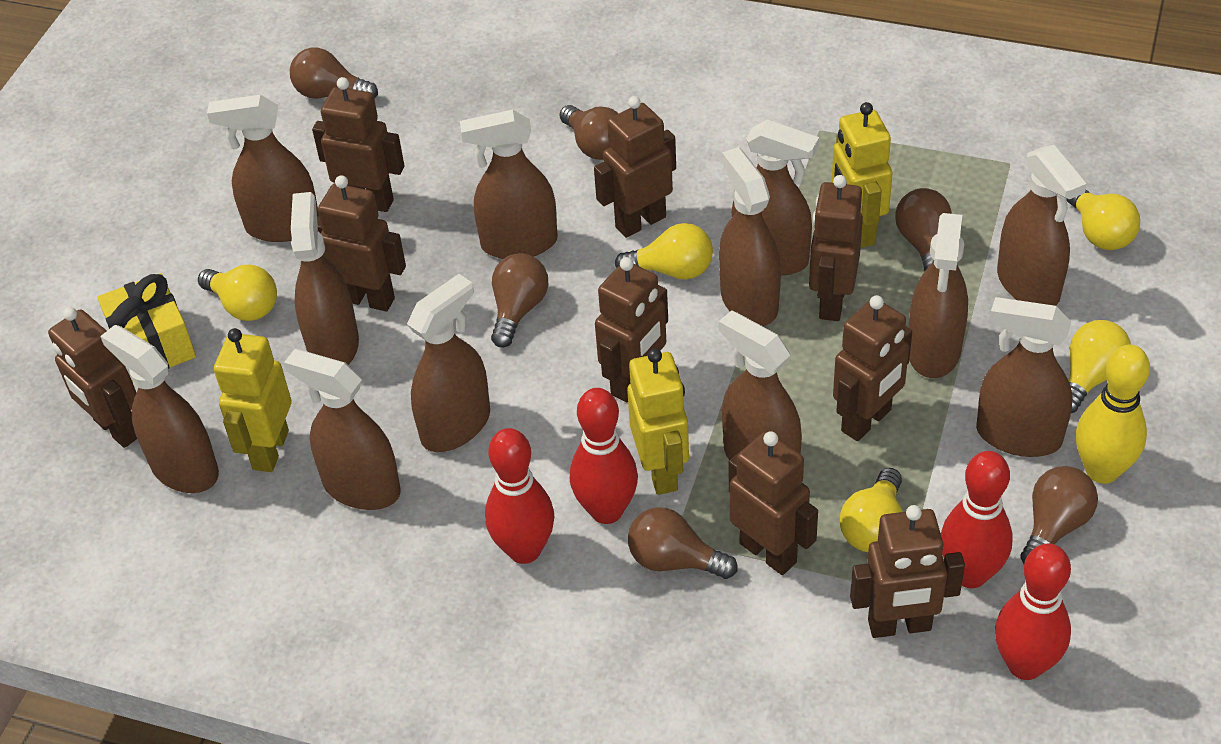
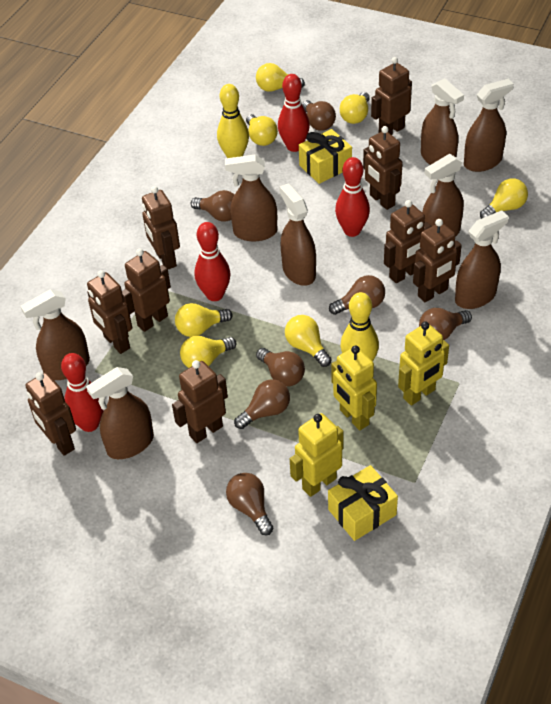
brown light bulb: 6 -> 7
brown spray bottle: 12 -> 8
yellow bowling pin: 1 -> 2
yellow gift: 1 -> 2
yellow light bulb: 5 -> 7

